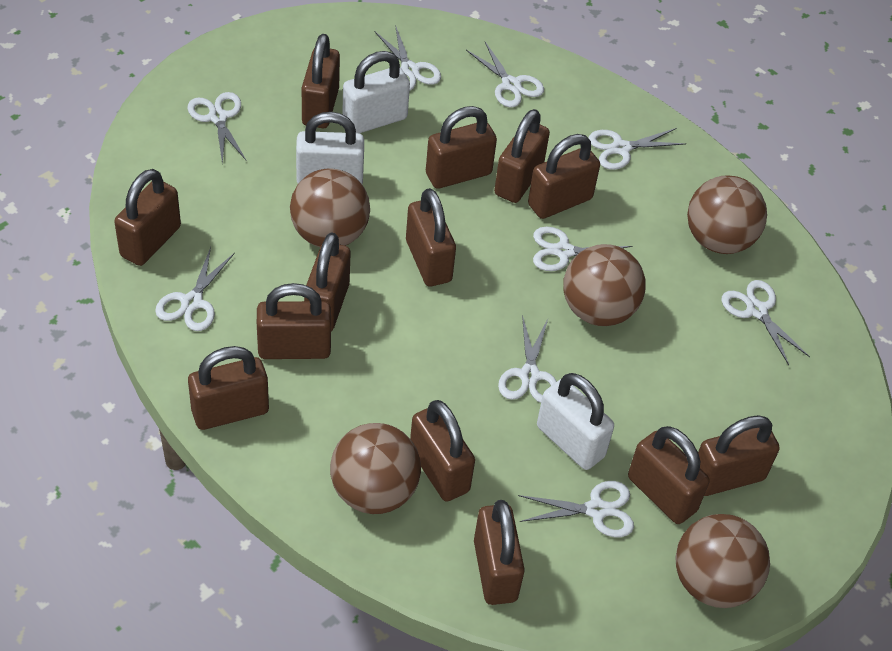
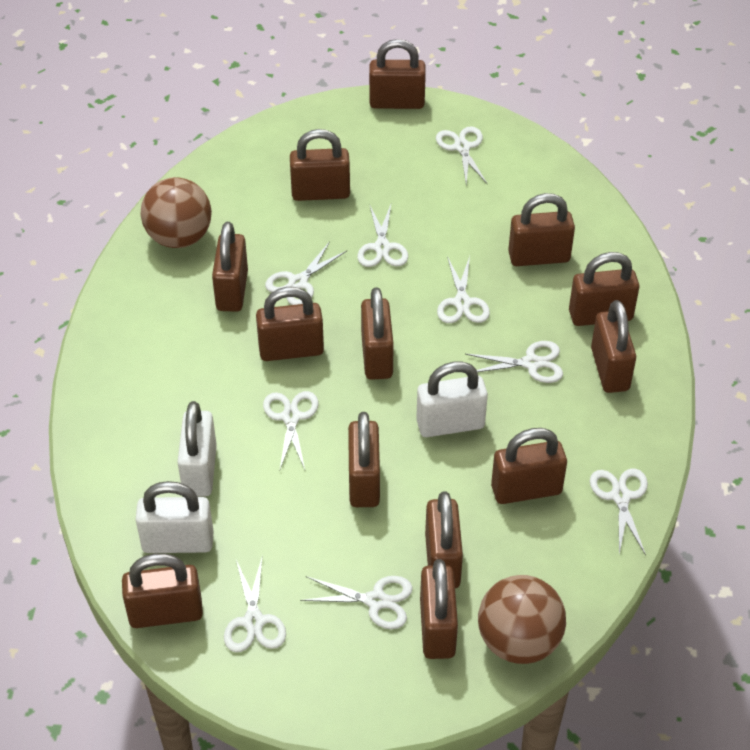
brown ball: 5 -> 2

